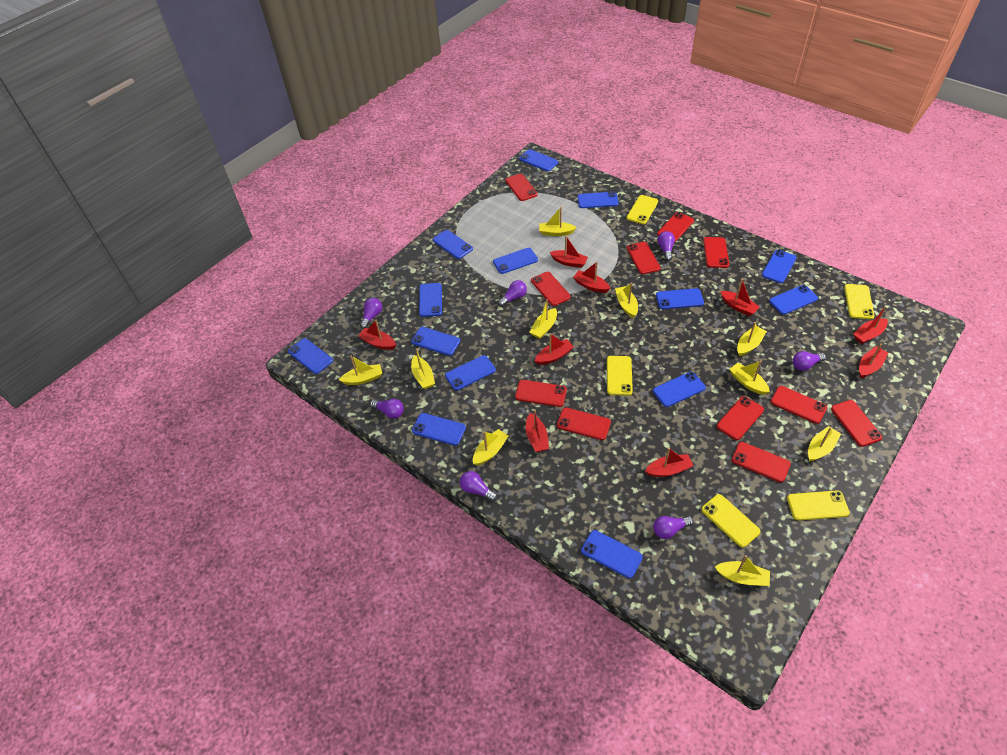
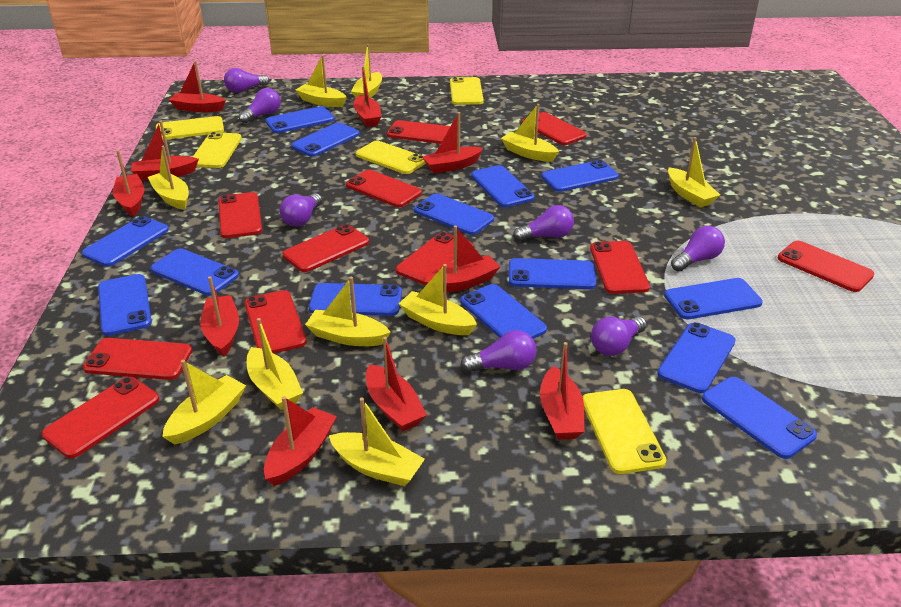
red boat: 9 -> 10

